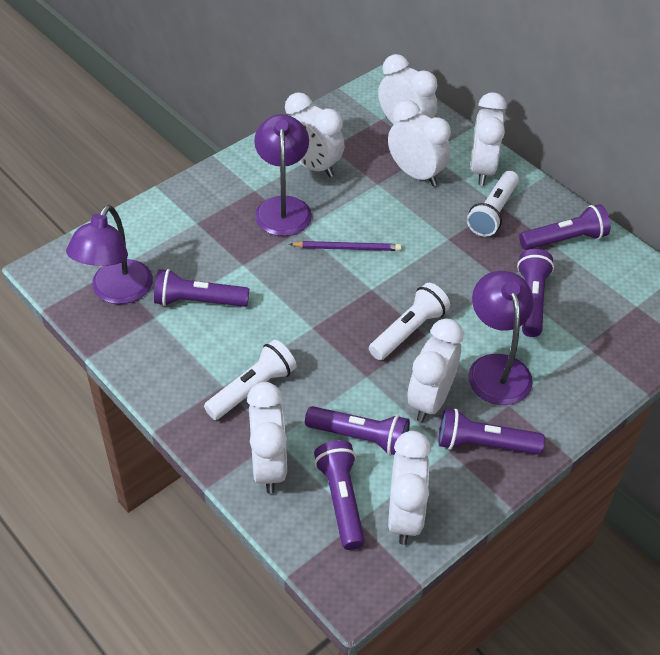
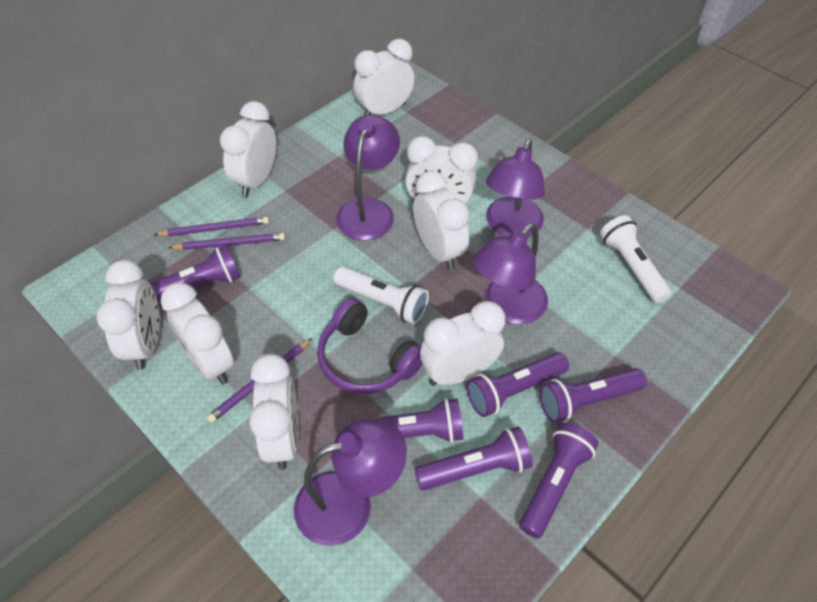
purple headphones: 0 -> 1
purple lamp: 3 -> 4
purple pencil: 1 -> 3
white clock: 7 -> 8
white flashlight: 3 -> 2

